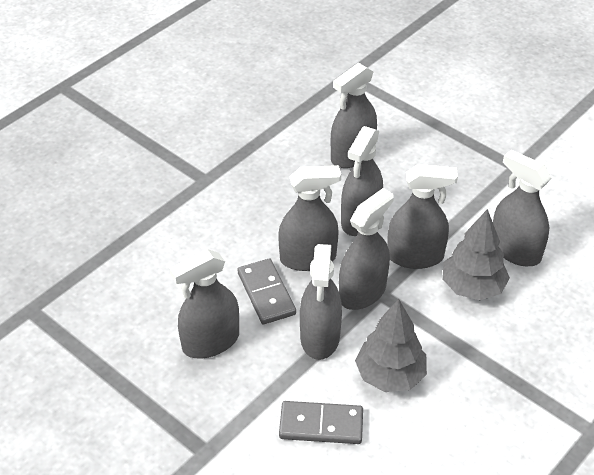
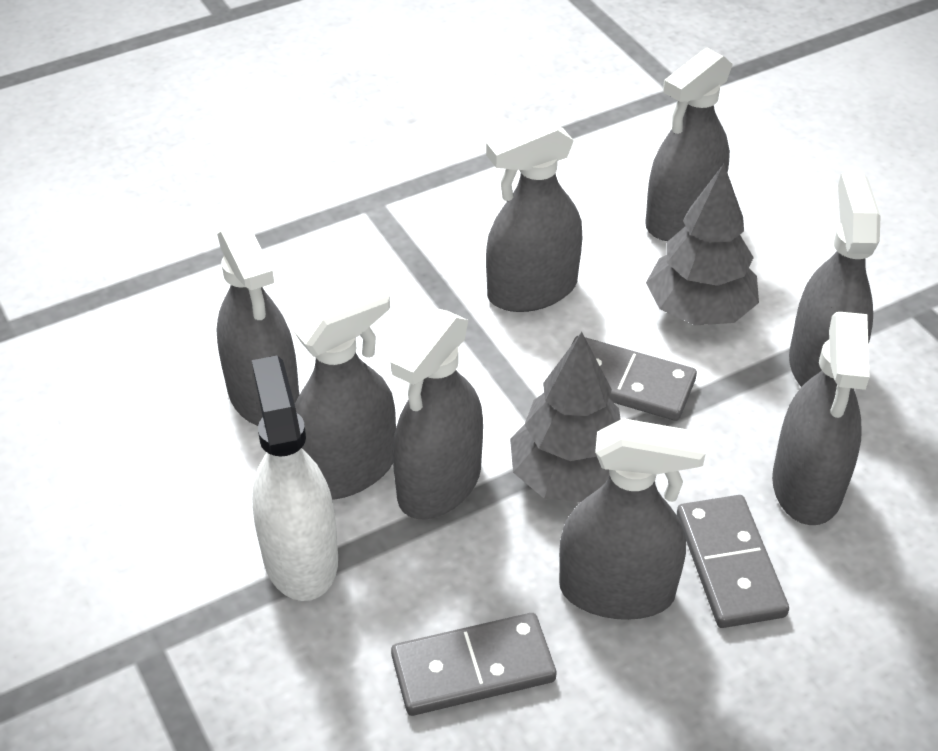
grey domino: 2 -> 3
white spray bottle: 0 -> 1

